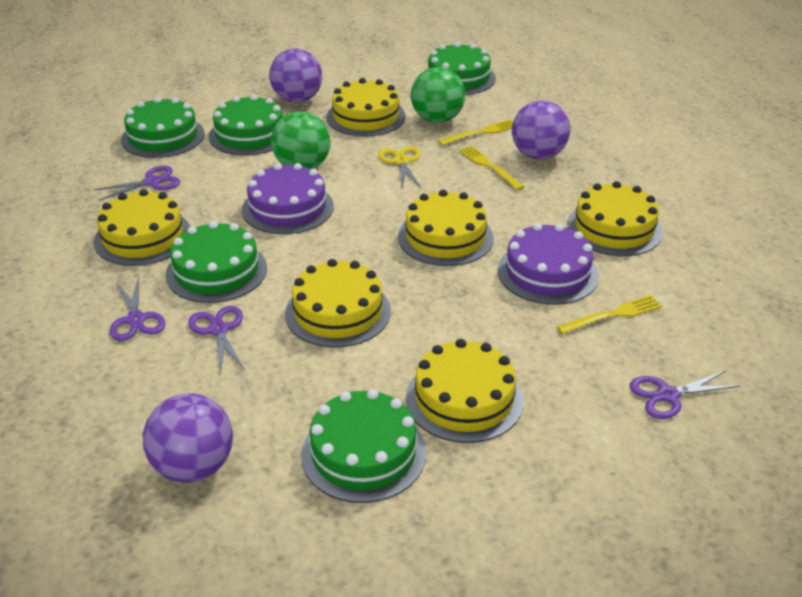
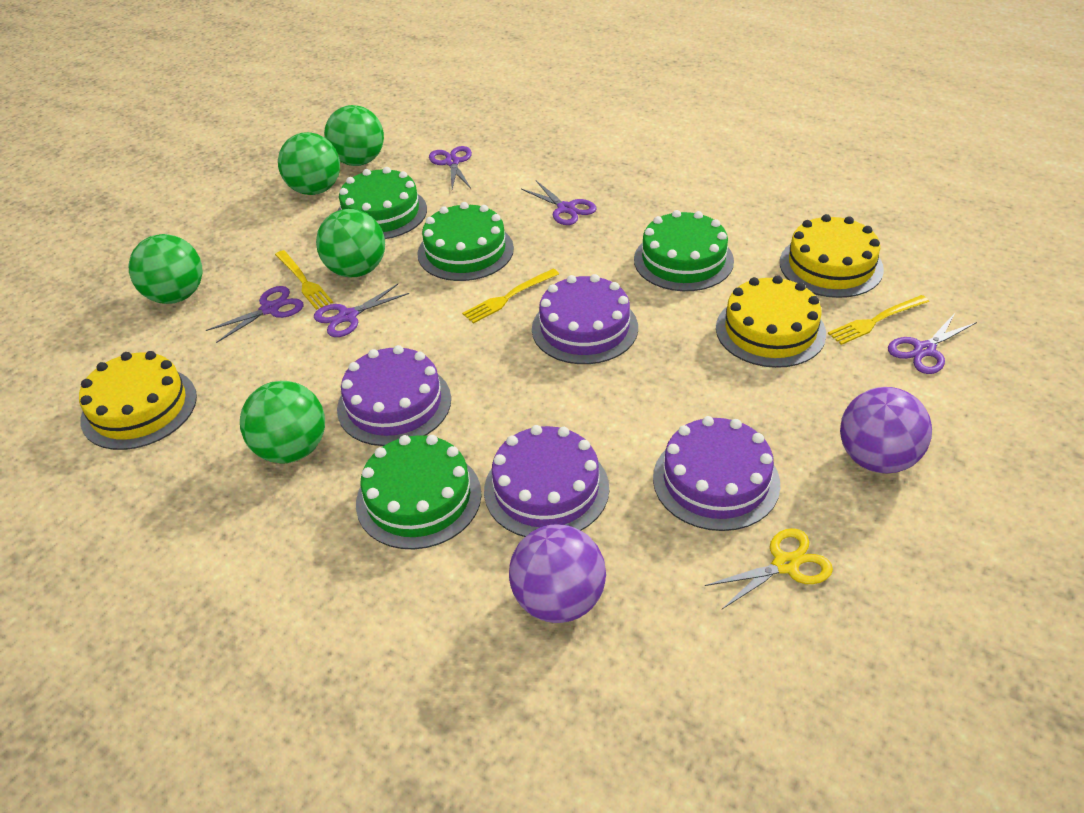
green ball: 2 -> 5
green cake: 5 -> 4
purple ball: 3 -> 2
purple cake: 2 -> 4
purple scissors: 4 -> 5
yellow cake: 6 -> 3

